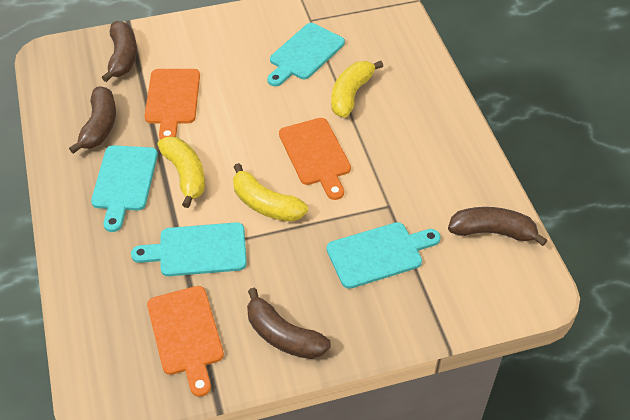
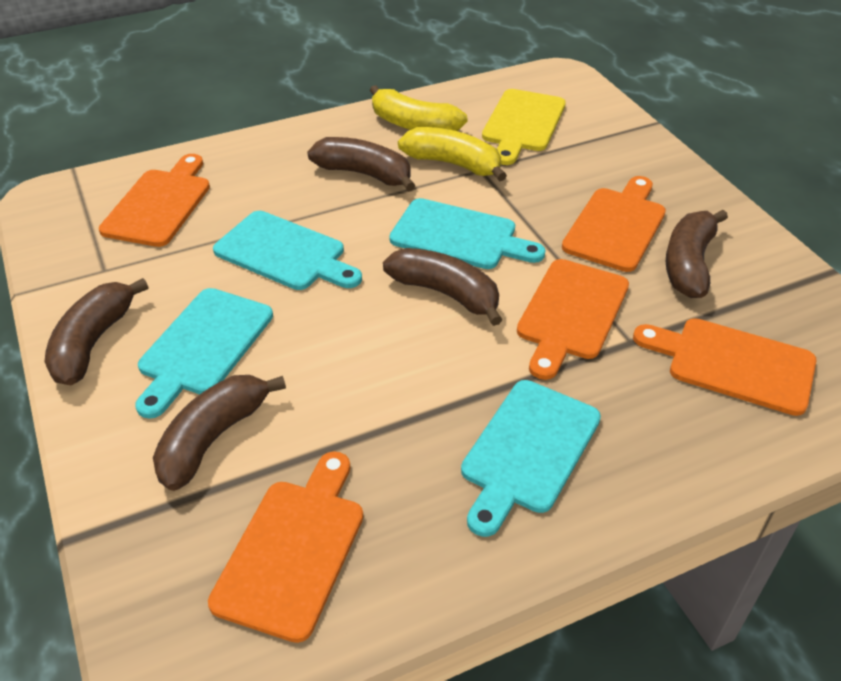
brown banana: 4 -> 5
orange cutting board: 3 -> 5
yellow banana: 3 -> 2
yellow cutting board: 0 -> 1

